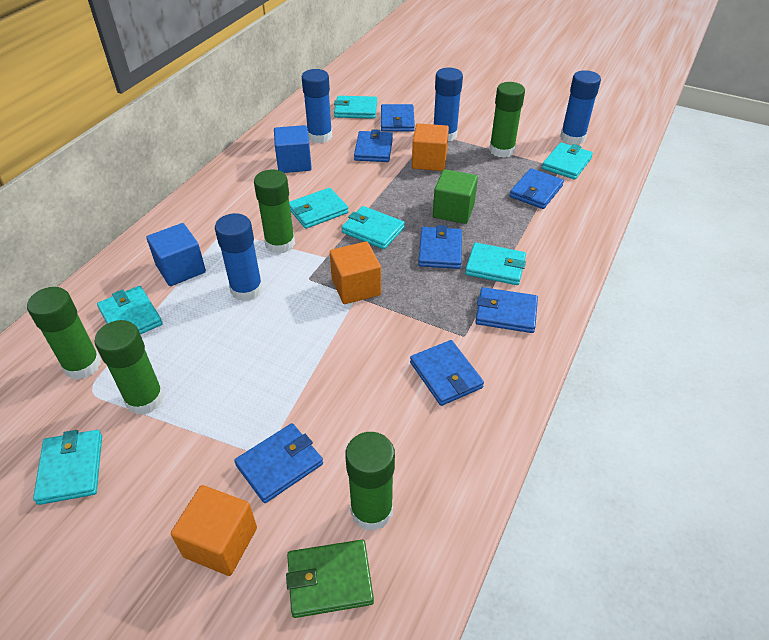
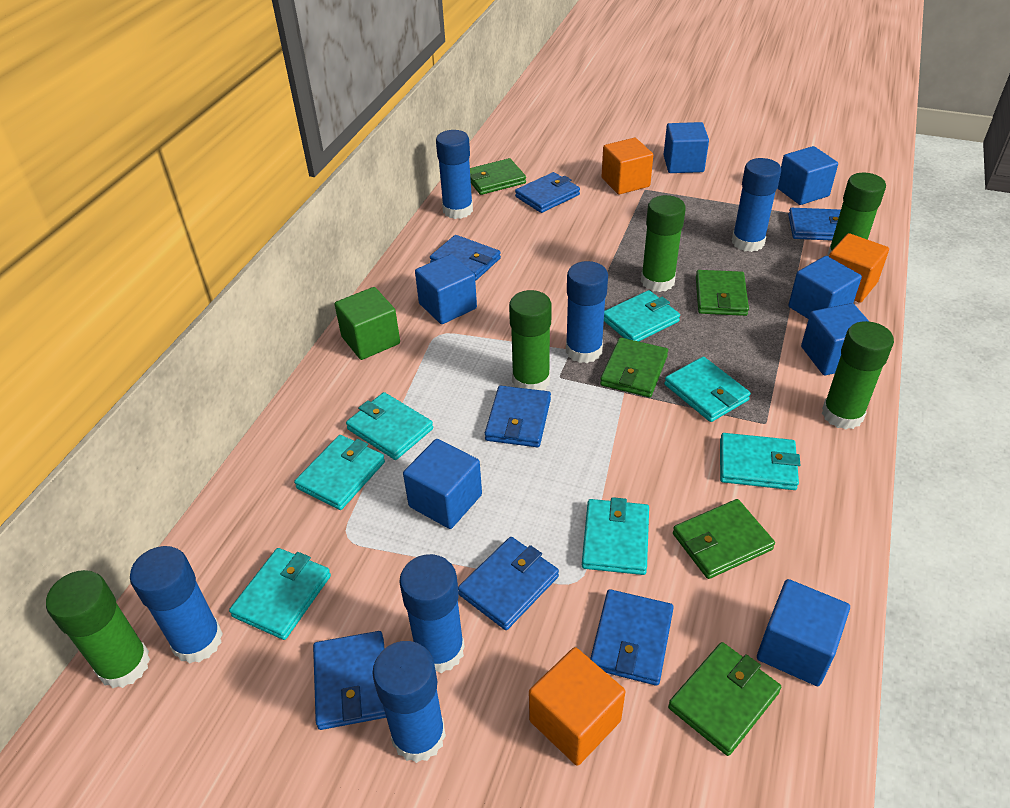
blue cube: 2 -> 7
blue glue stick: 4 -> 6
green wallet: 1 -> 5

